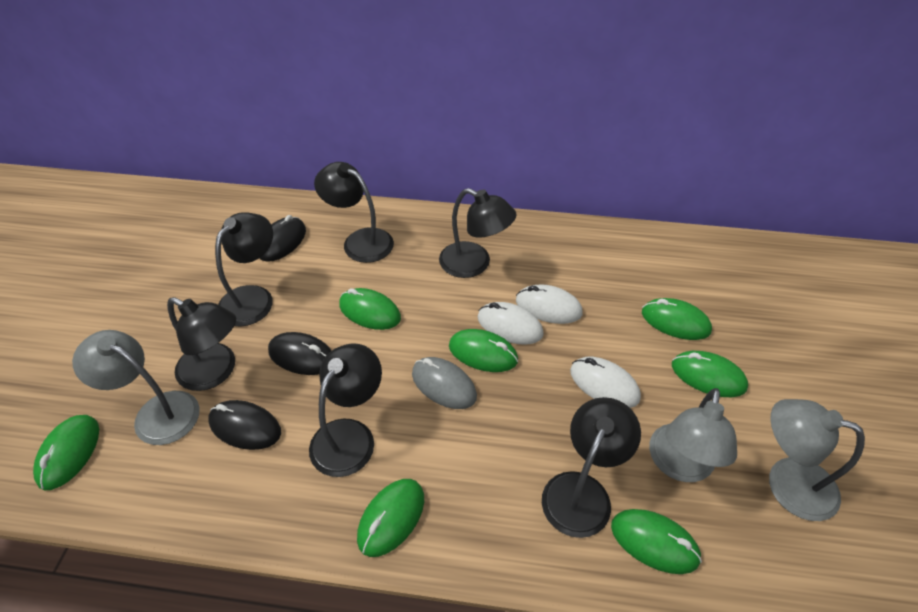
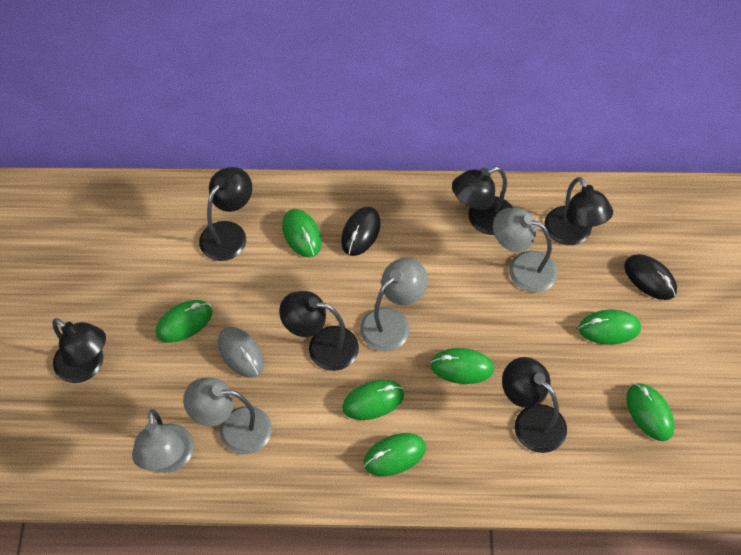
black mouse: 3 -> 2
grey lamp: 3 -> 4
white mouse: 3 -> 0

